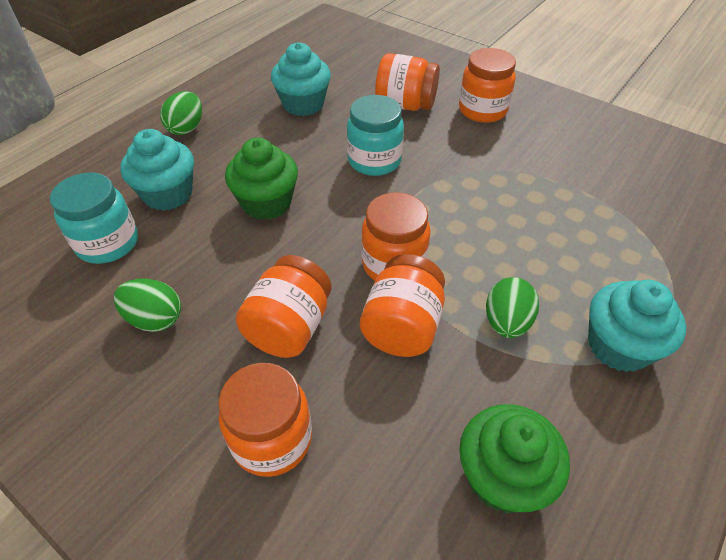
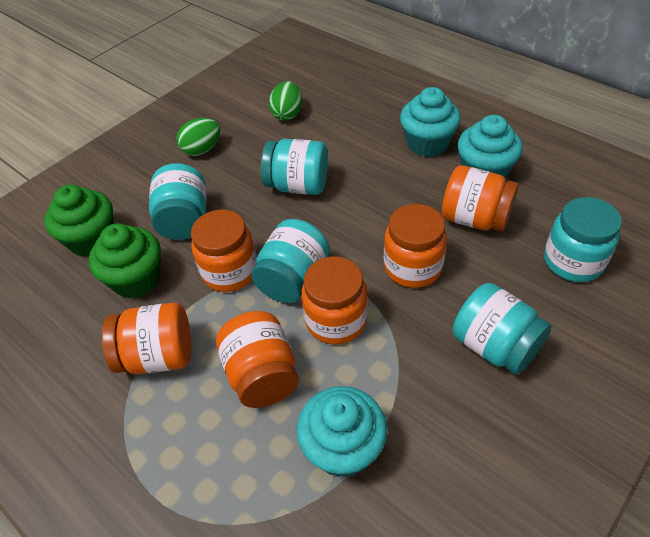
green egg: 3 -> 2
turquoise jar: 2 -> 5

